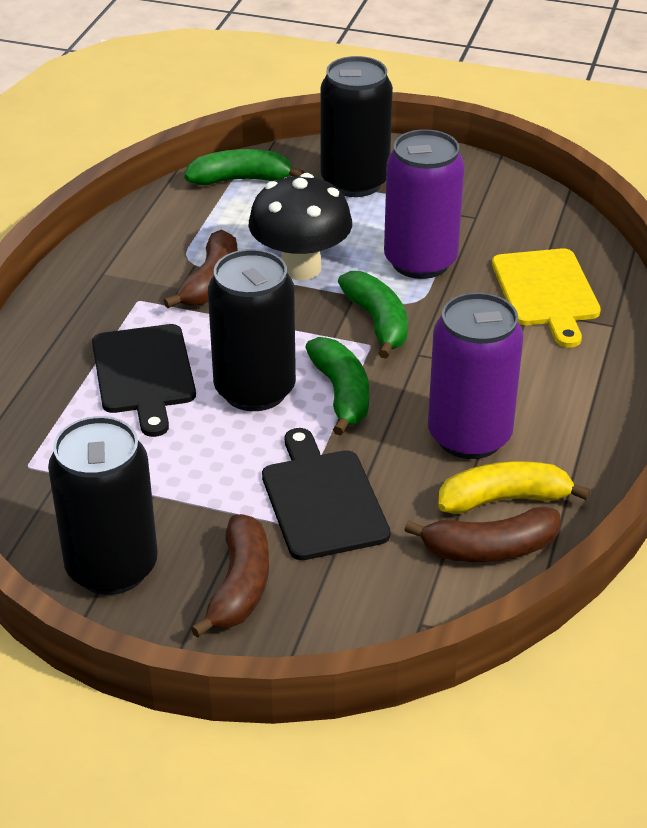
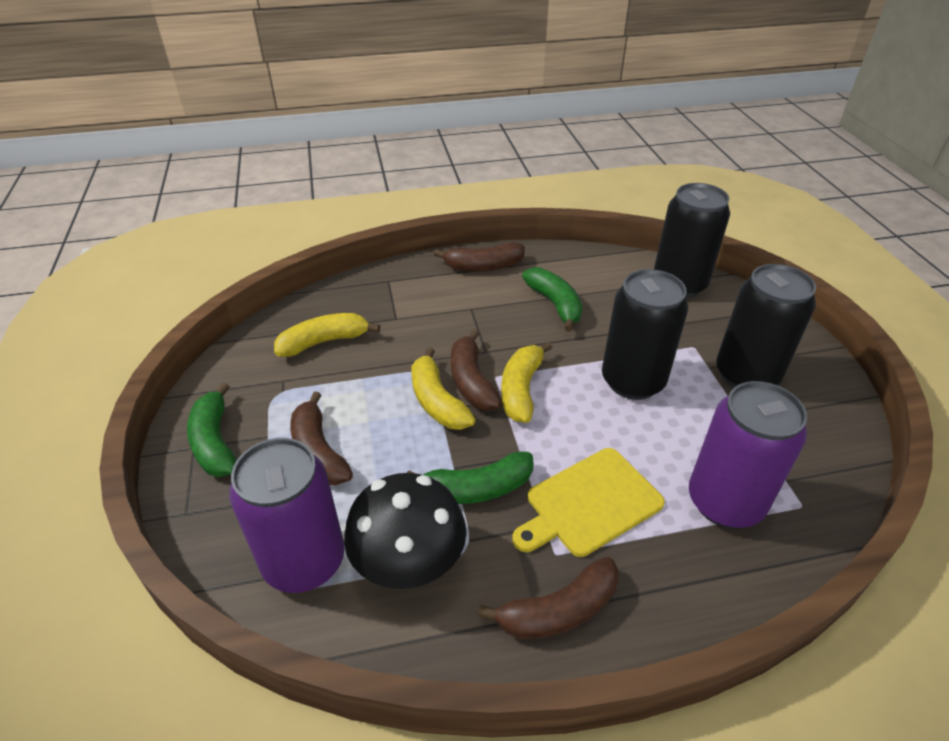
black cutting board: 2 -> 0
brown banana: 3 -> 4
yellow banana: 1 -> 3

